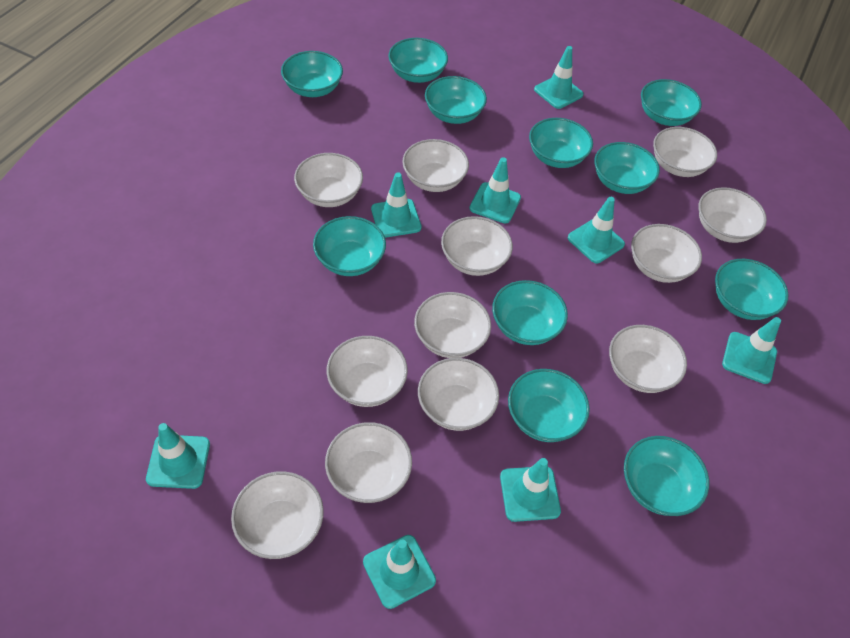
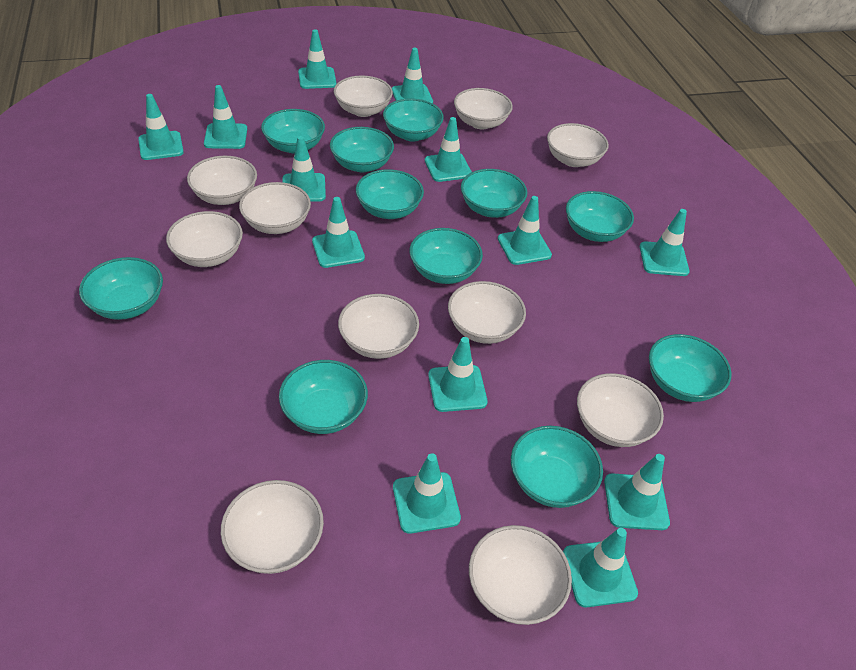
turquoise traffic cone: 8 -> 13
white bowl: 12 -> 11

